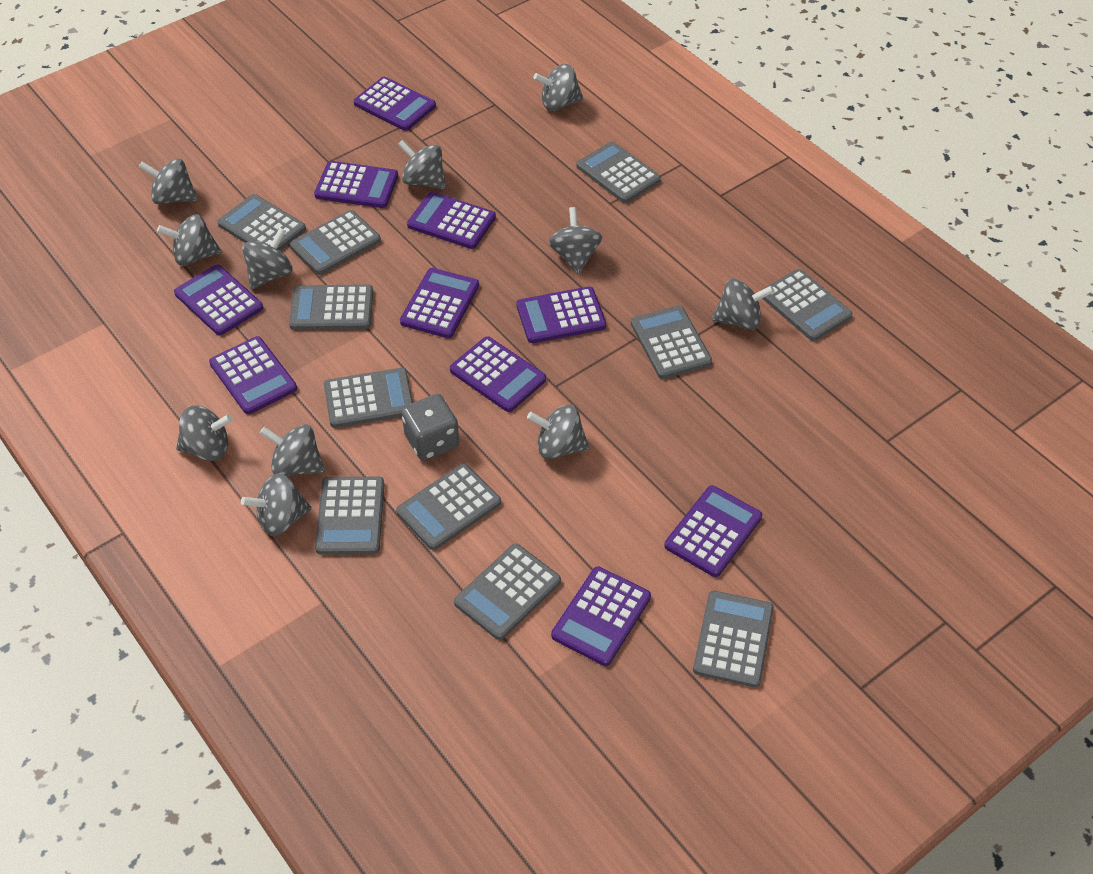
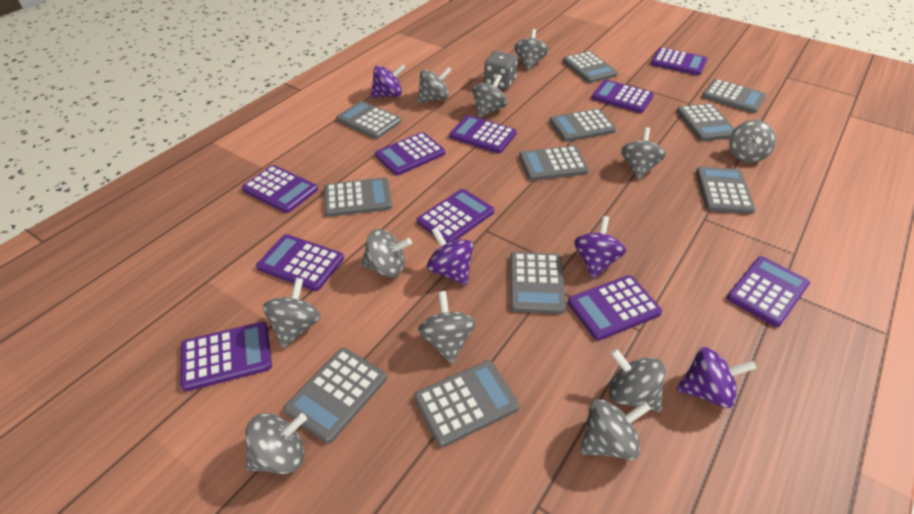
purple spinning top: 0 -> 4

